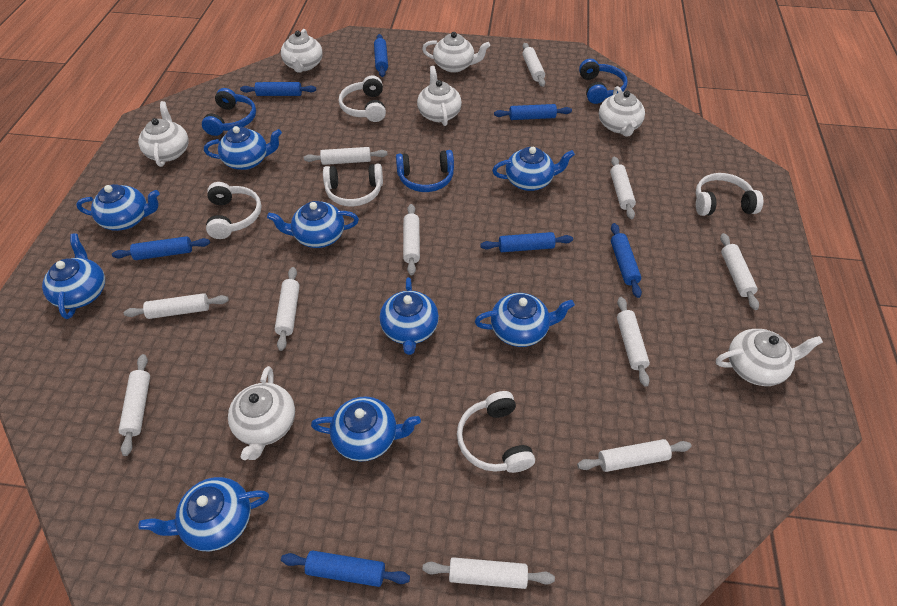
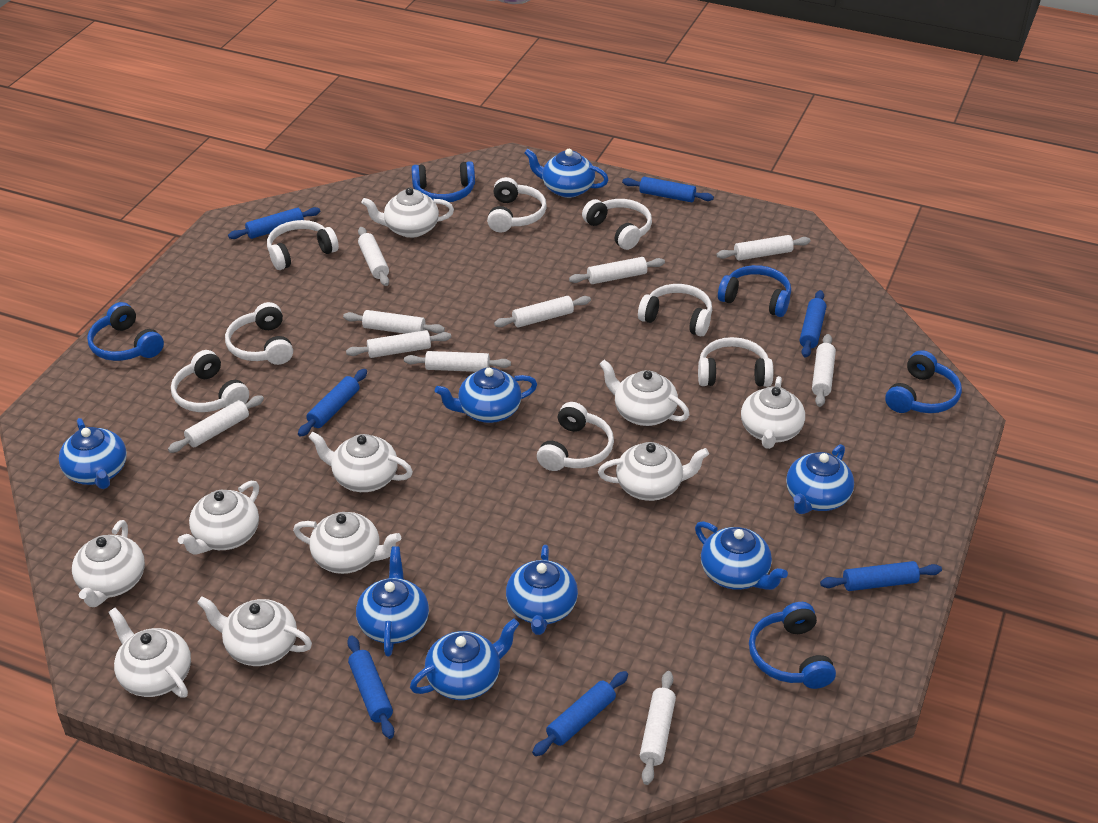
blue headphones: 3 -> 5
blue teapot: 9 -> 8
white headphones: 5 -> 8
white rolling pin: 11 -> 10
white teapot: 7 -> 10

